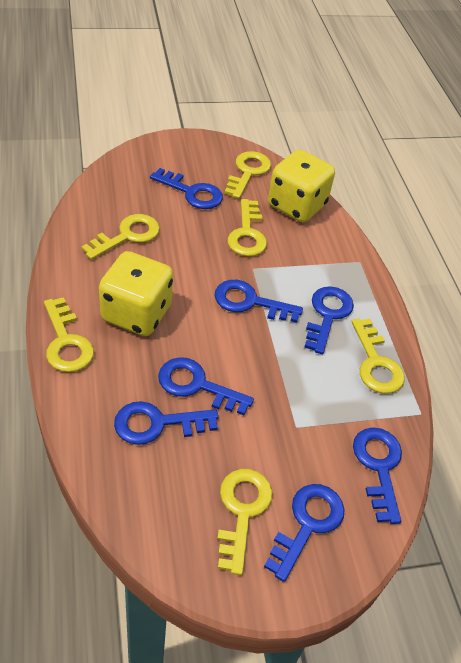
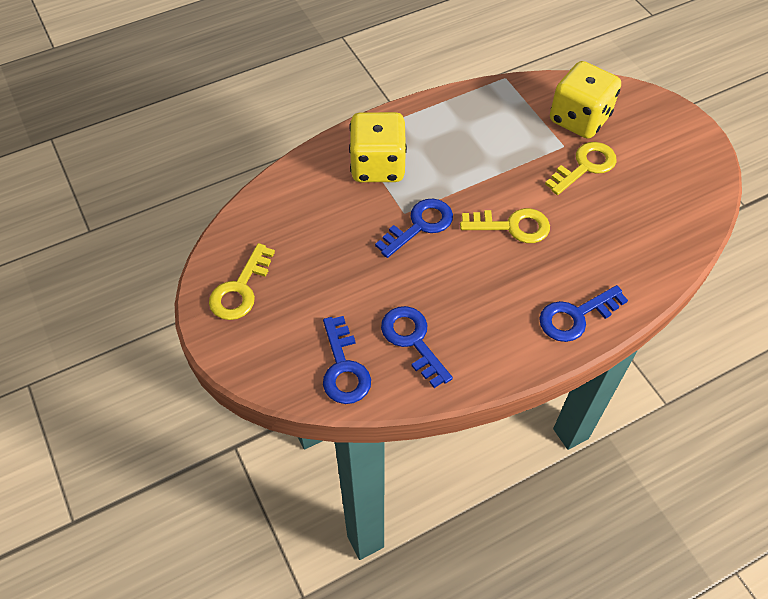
blue key: 7 -> 4
yellow key: 6 -> 3

